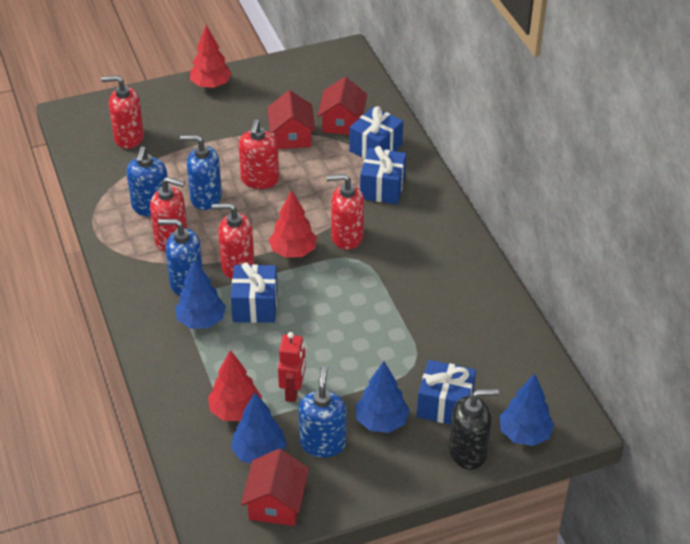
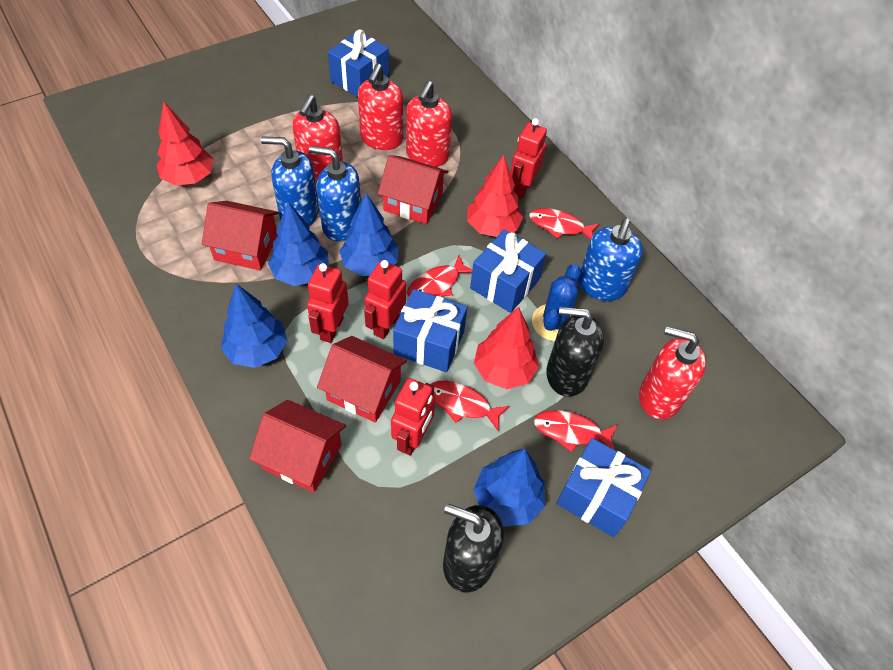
black soap dispenser: 1 -> 2
blue cactus: 0 -> 1
blue soap dispenser: 4 -> 3
red fish: 0 -> 4
red house: 3 -> 4
red robot: 1 -> 4
red soap dispenser: 5 -> 4

